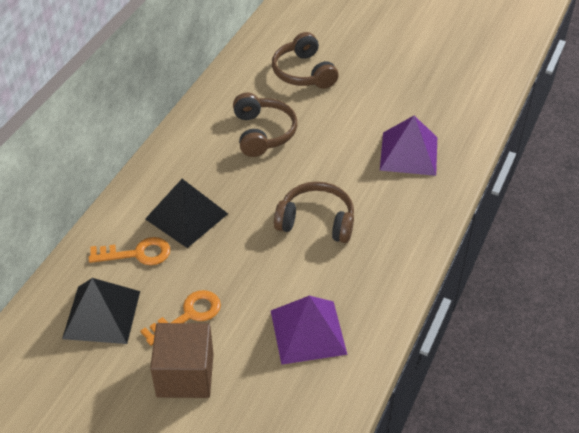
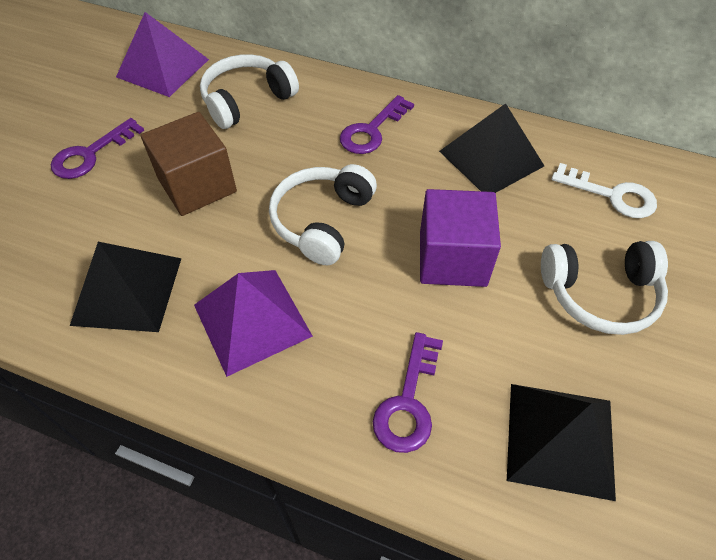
black pyramid: 2 -> 3
brown headphones: 3 -> 0
orange key: 2 -> 0
purple cube: 0 -> 1
purple key: 0 -> 3
white headphones: 0 -> 3
white key: 0 -> 1

